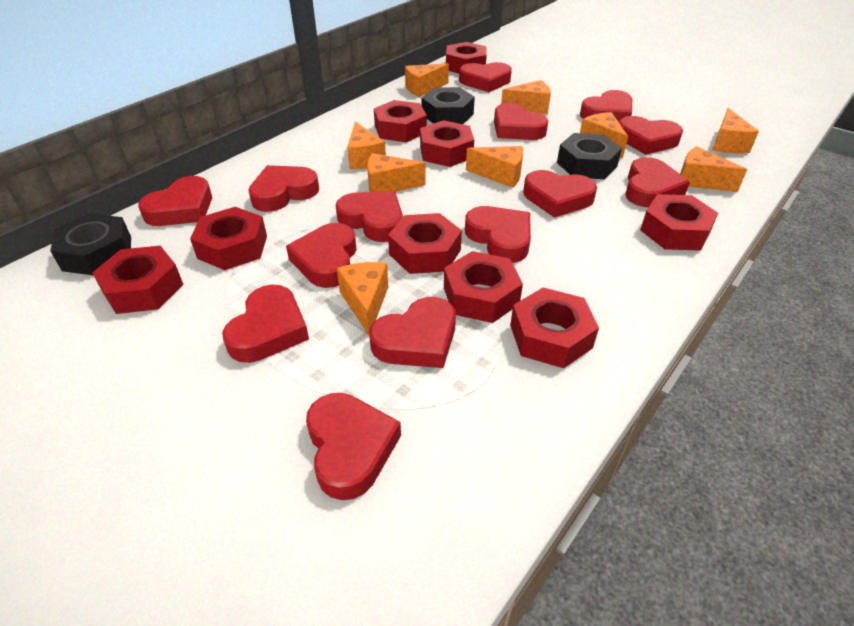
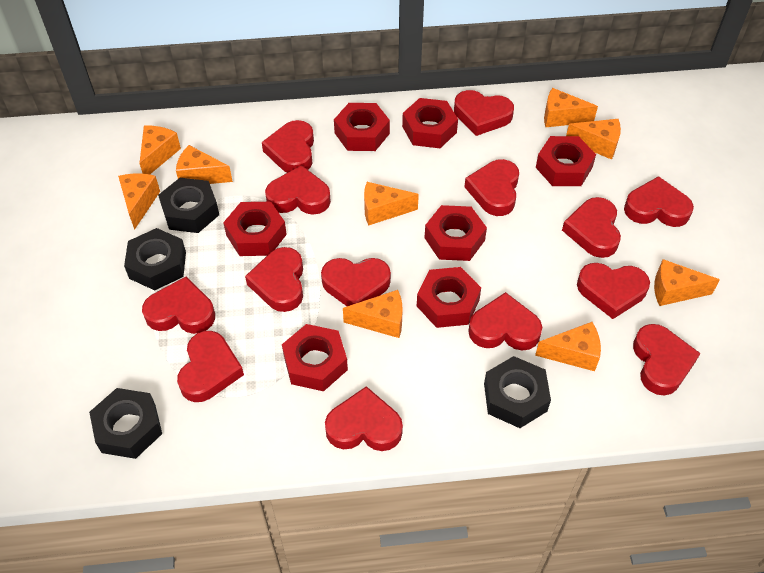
black nut: 3 -> 4
red nut: 9 -> 7

